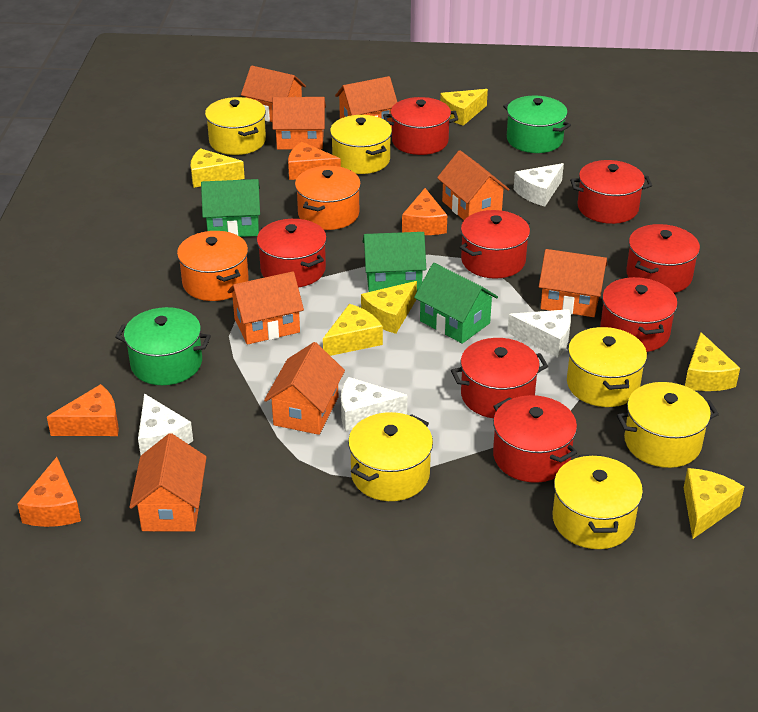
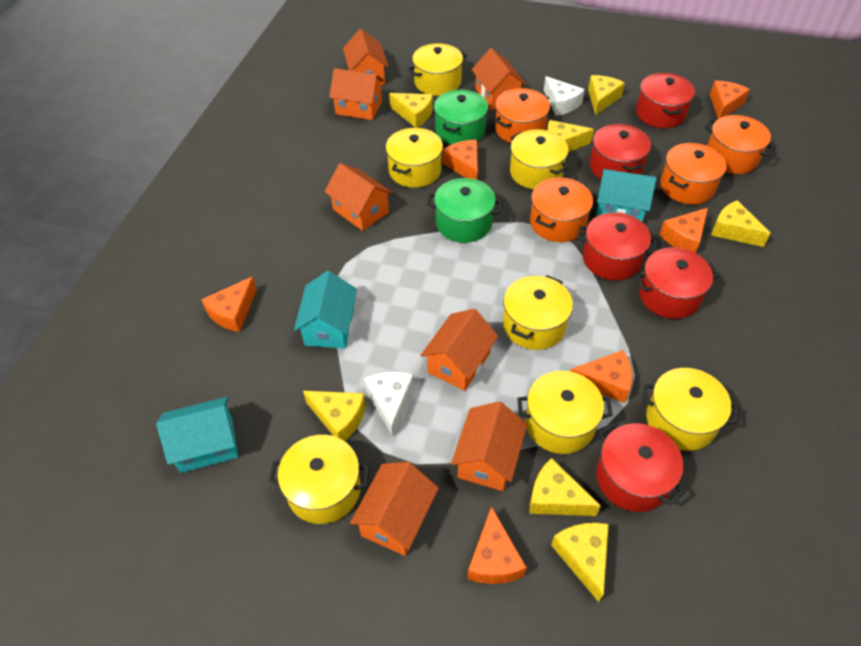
green house: 3 -> 0
orange cheese: 4 -> 6
orange house: 8 -> 7
orange pot: 2 -> 4
red pot: 8 -> 5
turquoise house: 0 -> 3
white cheese: 4 -> 2
yellow cheese: 6 -> 7
yellow pot: 6 -> 7

